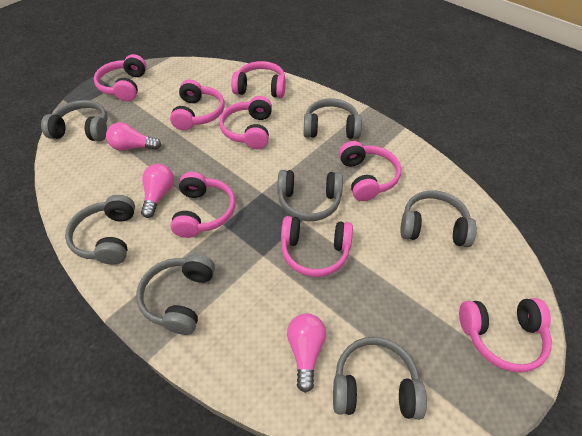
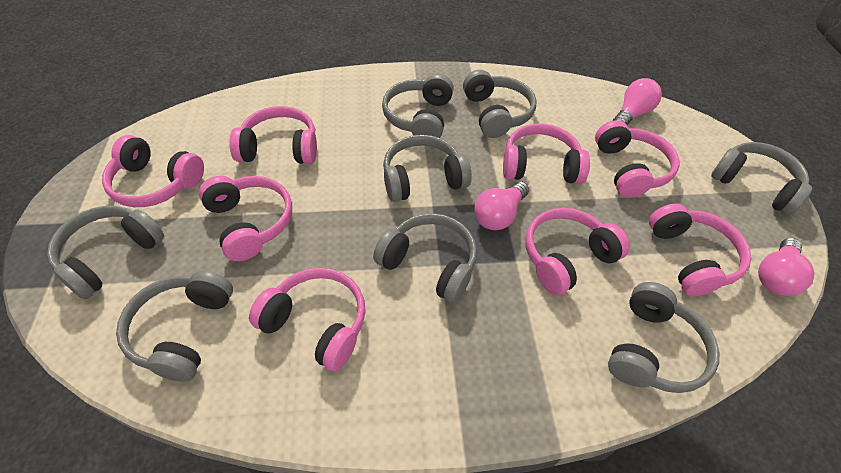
grey headphones: 7 -> 8

